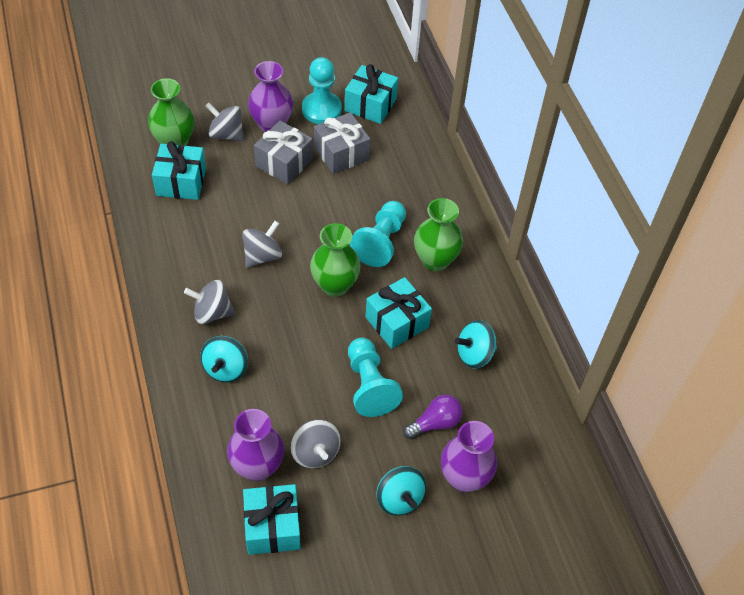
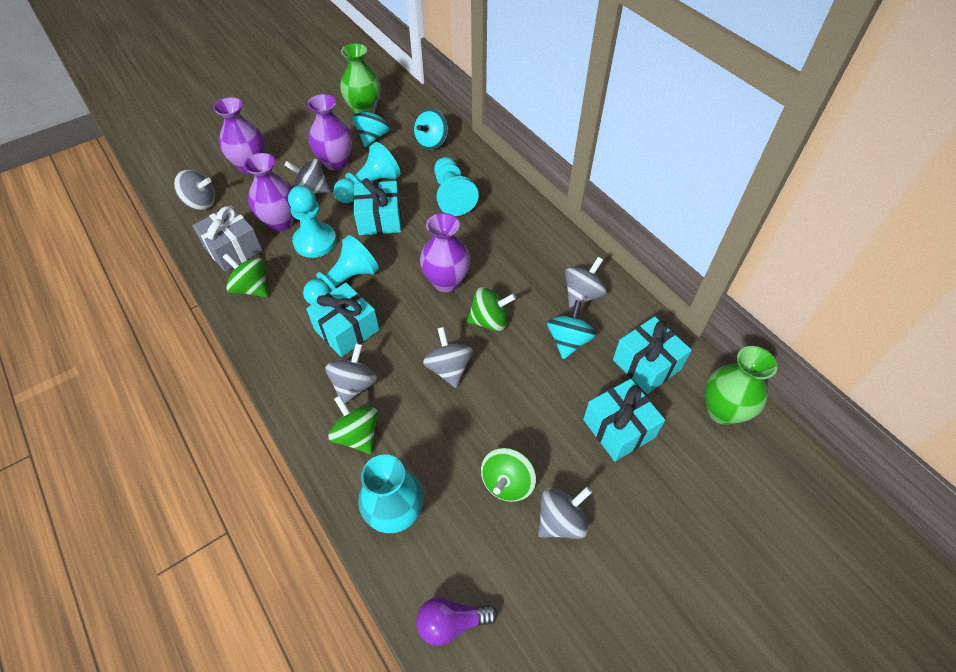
green spinning top: 0 -> 4
green vase: 3 -> 2
grey gift: 2 -> 1
grey spinning top: 4 -> 6
purple vase: 3 -> 4
turquoise pawn: 3 -> 4
turquoise vase: 0 -> 1

